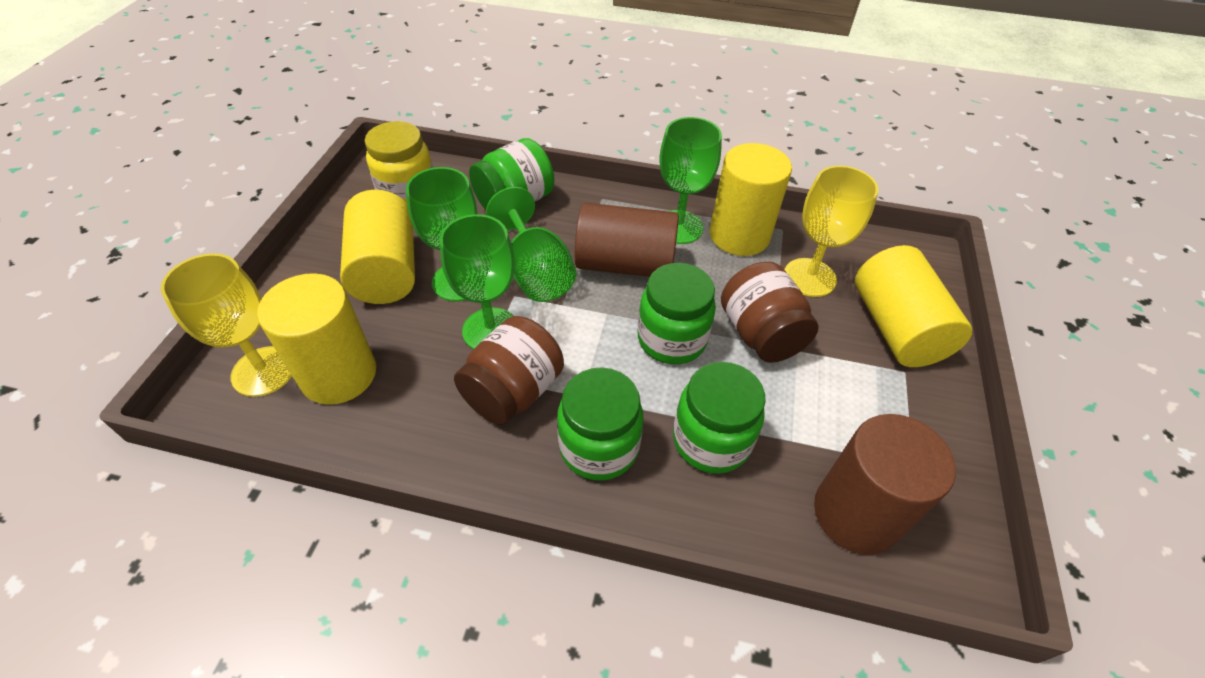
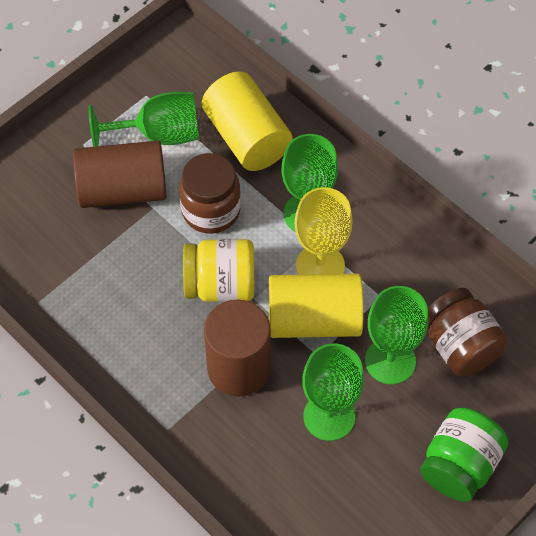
green jar: 4 -> 1
yellow cylinder: 4 -> 2
yellow goblet: 2 -> 1

